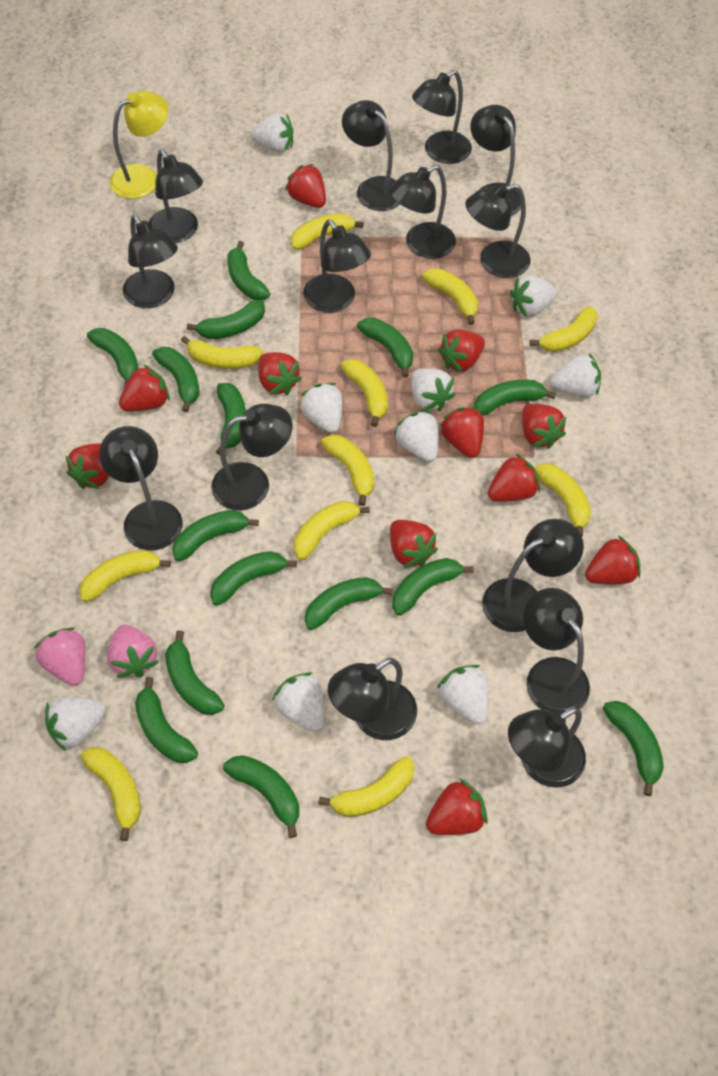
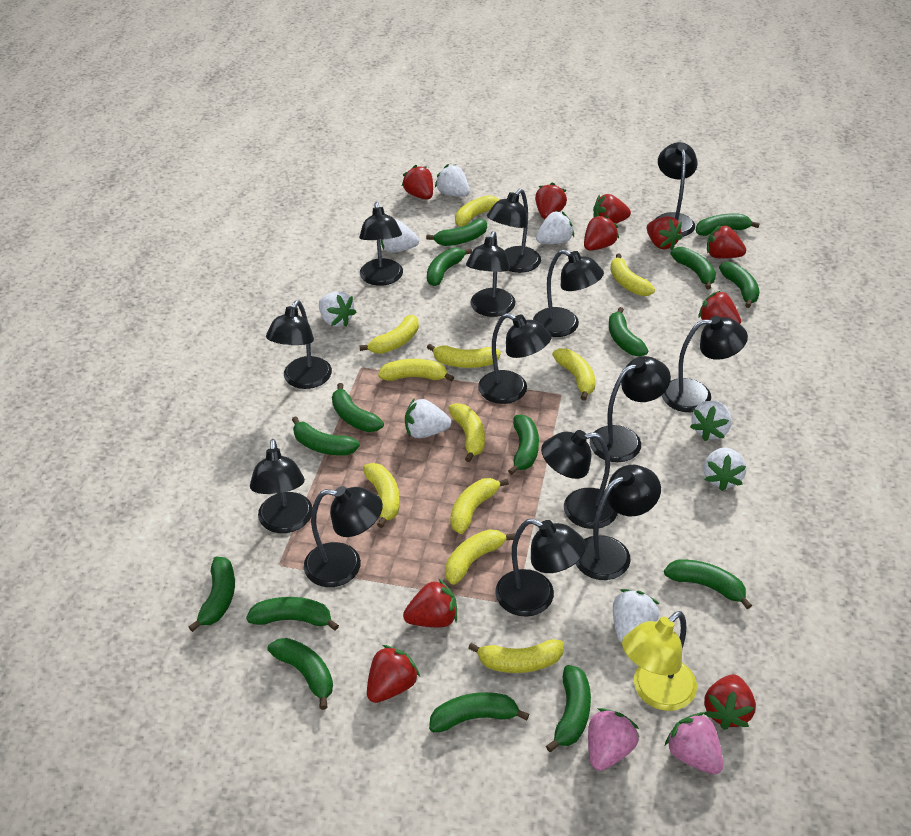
red strawberry: 11 -> 10
white strawberry: 9 -> 8

